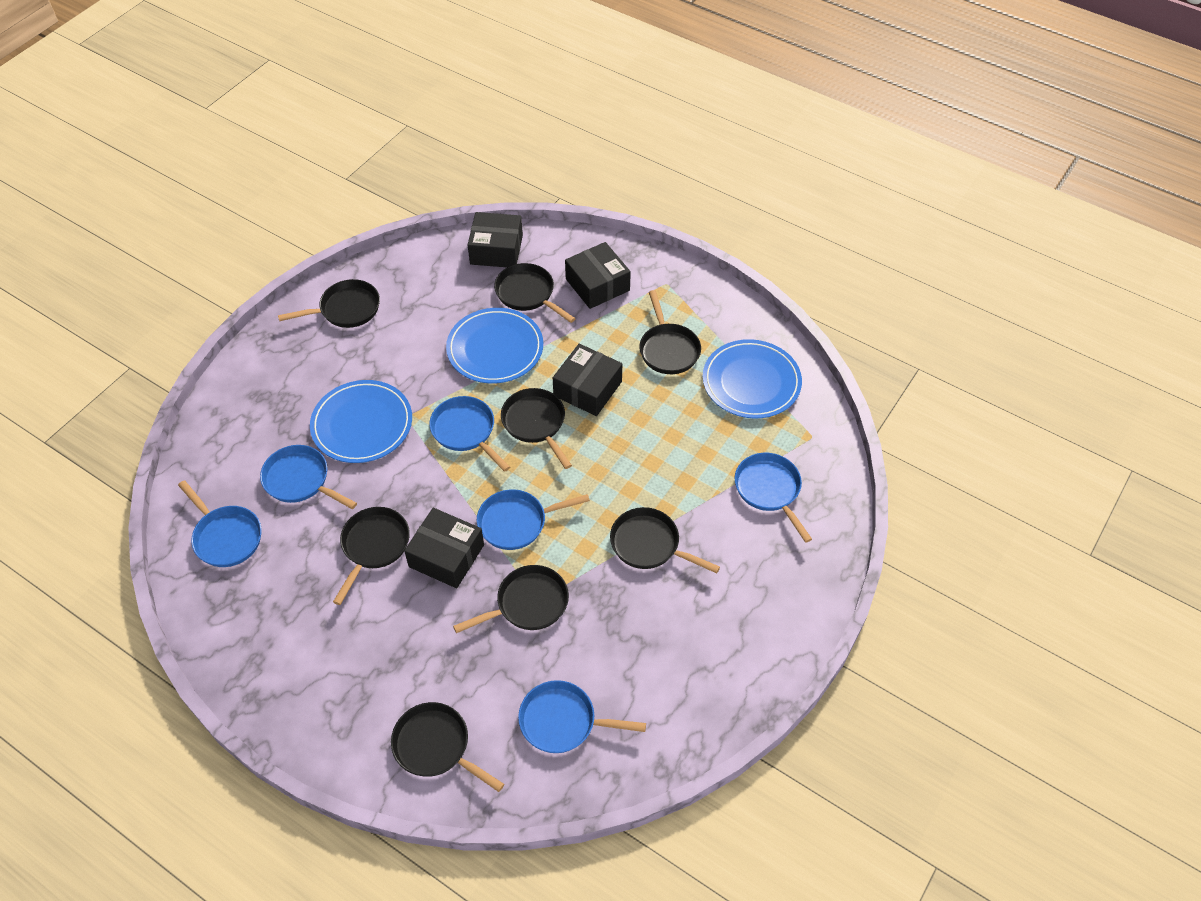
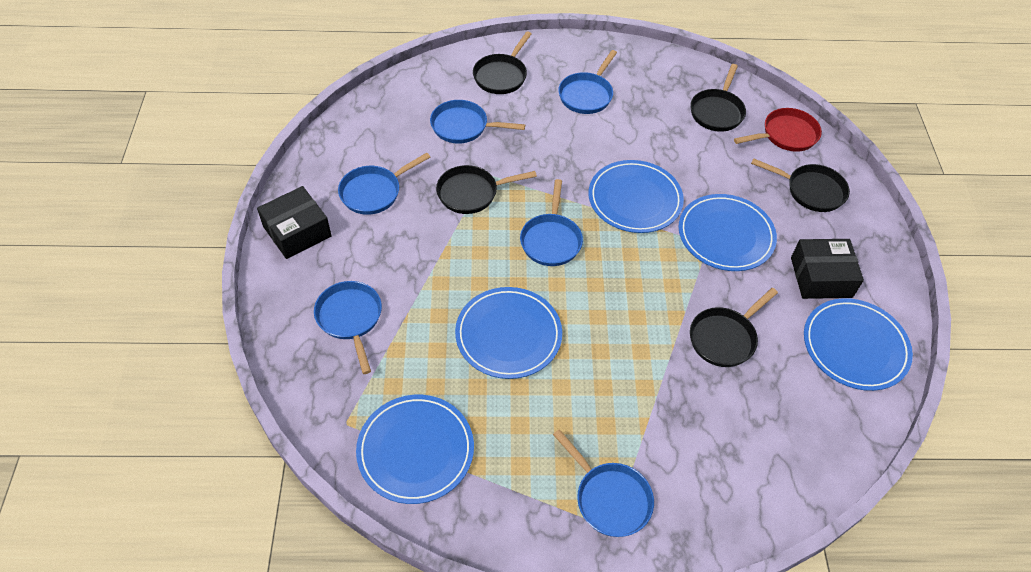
black box: 4 -> 2
black pan: 8 -> 5
blue plate: 3 -> 5
red pan: 0 -> 1

